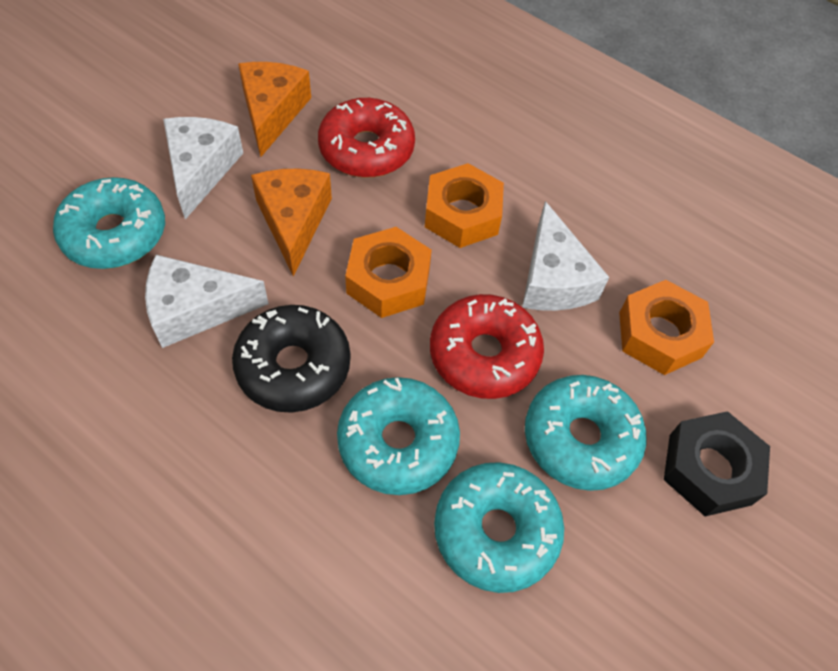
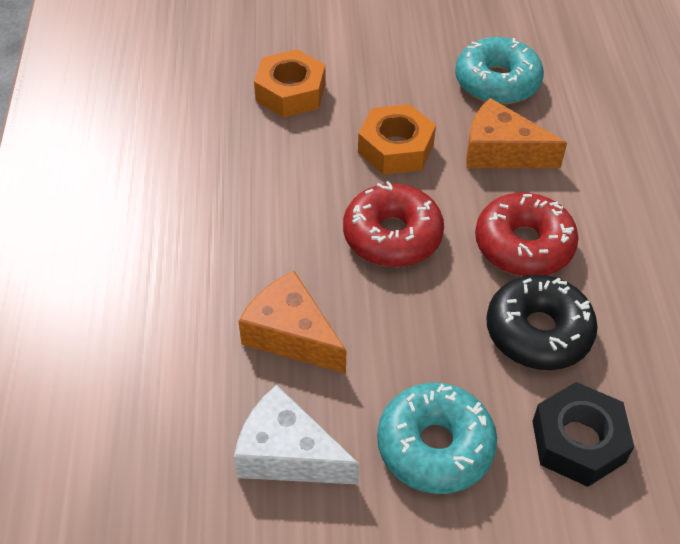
orange nut: 3 -> 2
turquoise donut: 4 -> 2
white cheese: 3 -> 1

